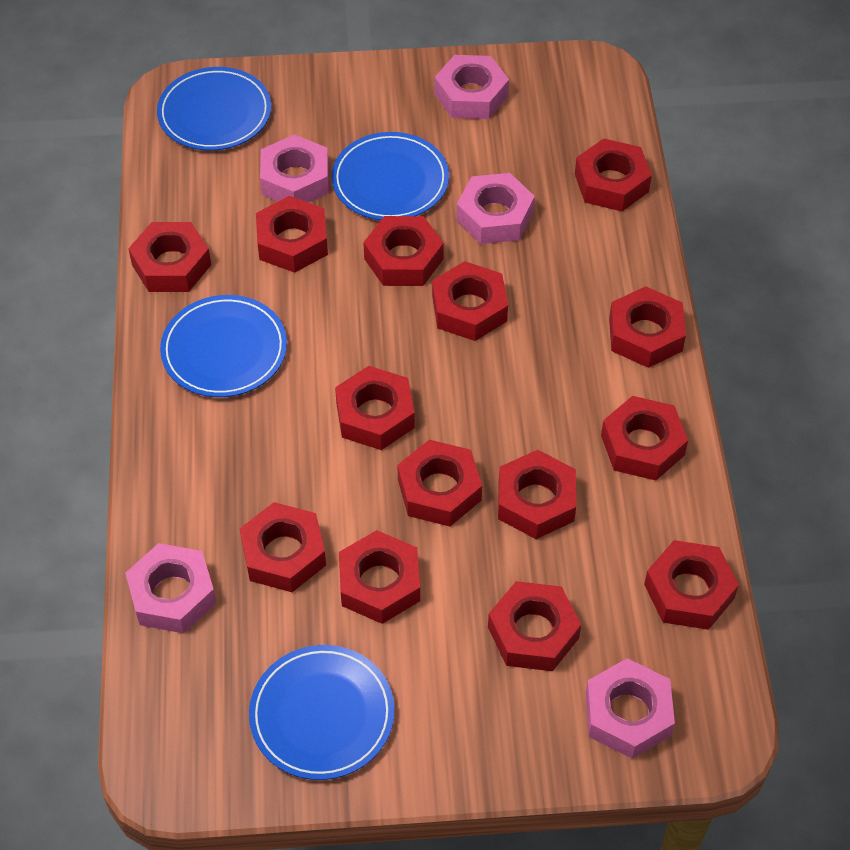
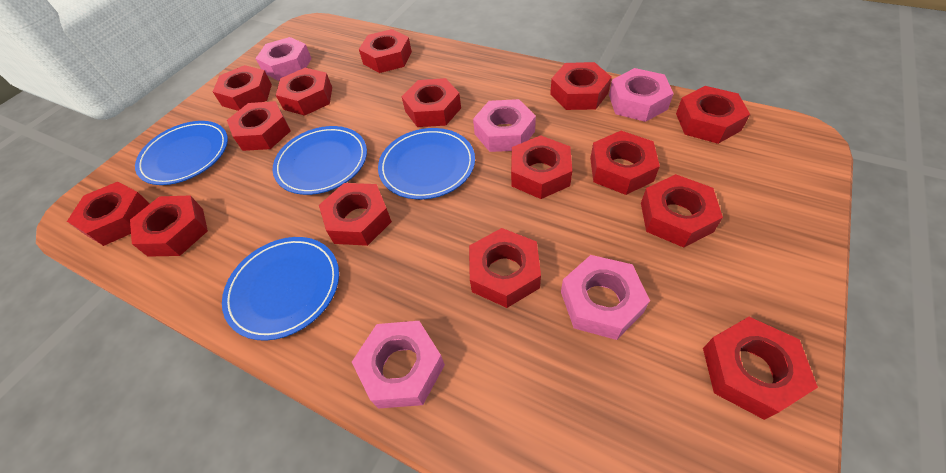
red nut: 14 -> 15

